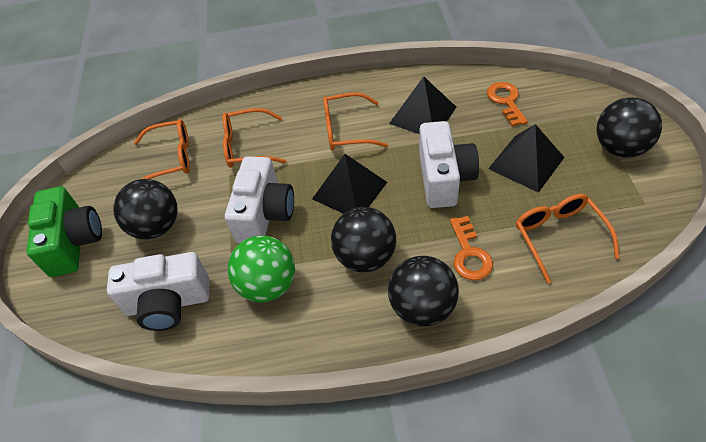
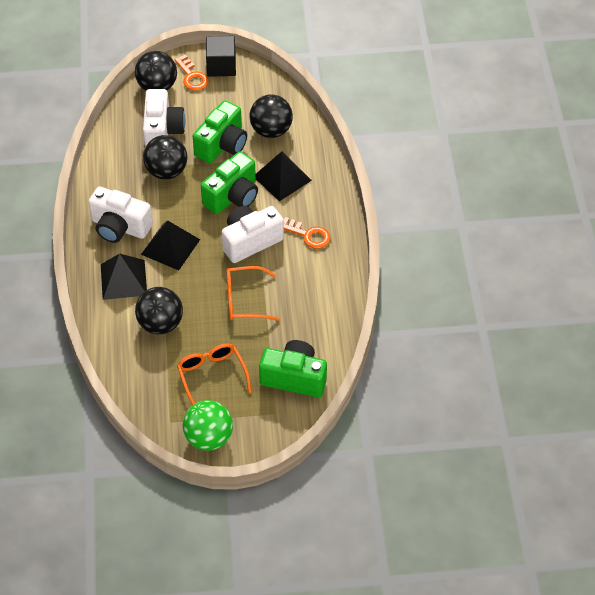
black cube: 0 -> 1
green camera: 1 -> 3
orange glasses: 4 -> 2

